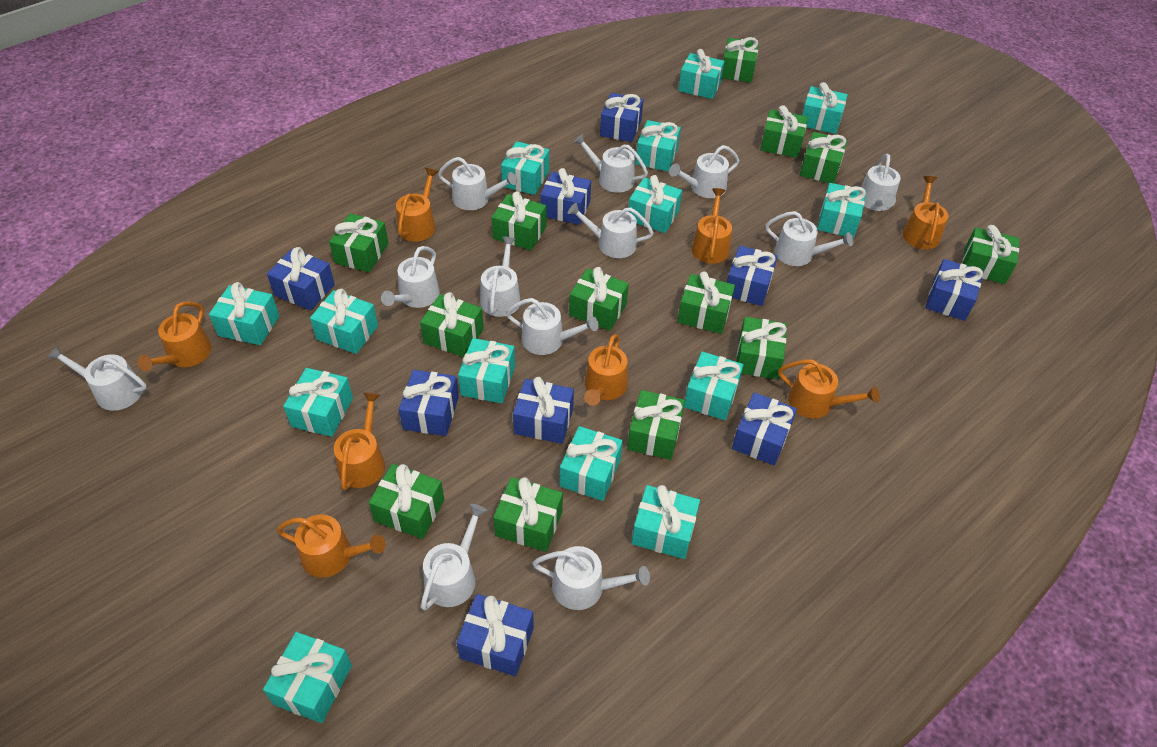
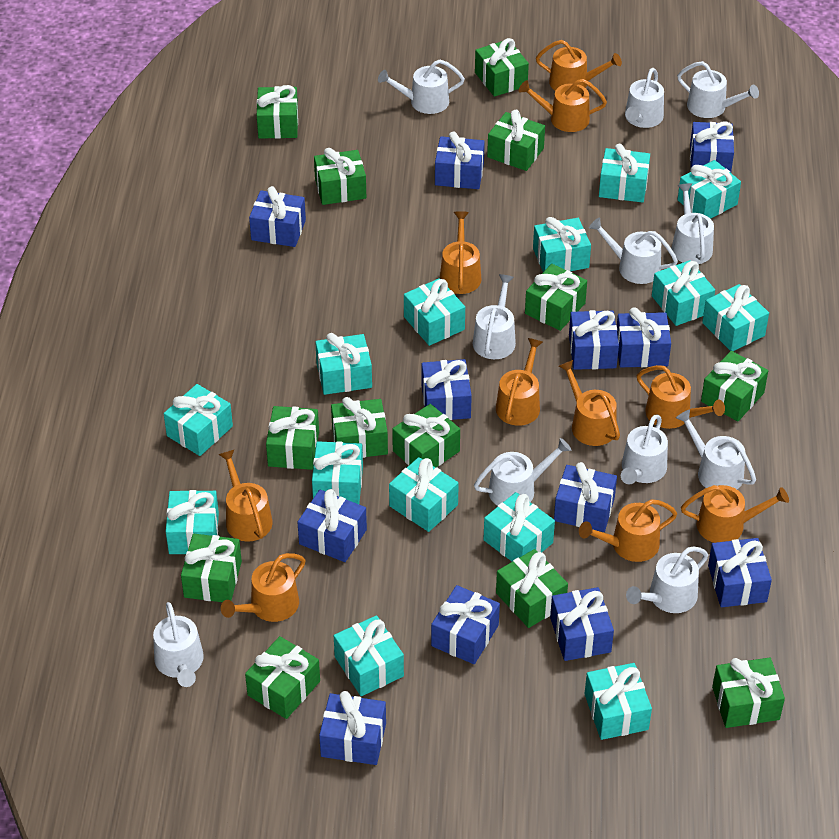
blue gift: 9 -> 12
orange watering can: 8 -> 10
white watering can: 12 -> 11

